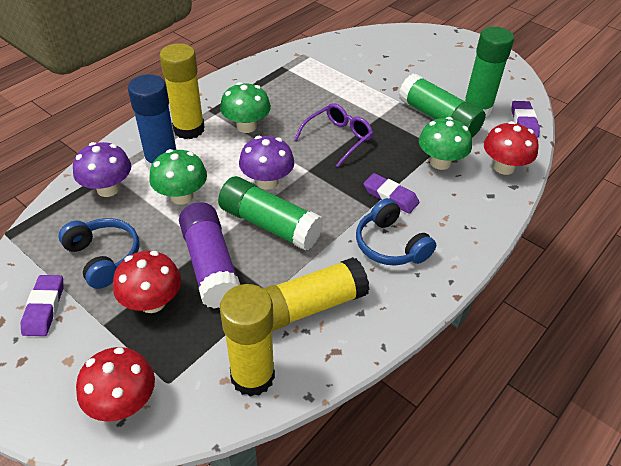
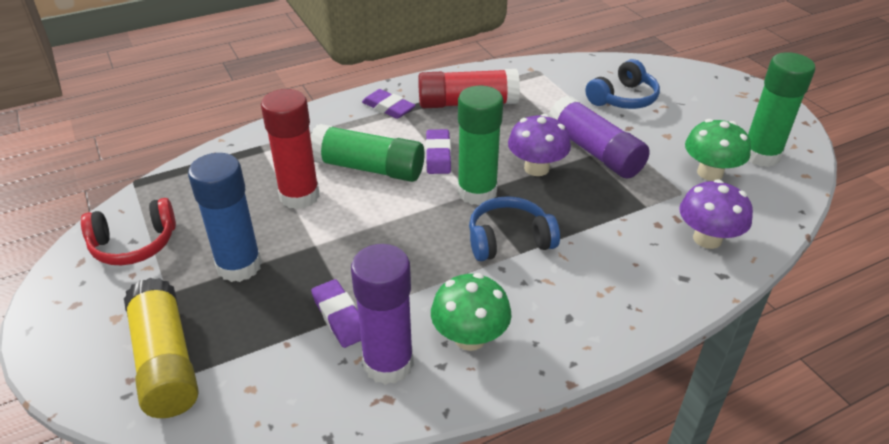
green mushroom: 3 -> 2
purple glasses: 1 -> 0
purple glue stick: 1 -> 2
red glue stick: 0 -> 2
red headphones: 0 -> 1
red mushroom: 3 -> 0
yellow glue stick: 3 -> 1

